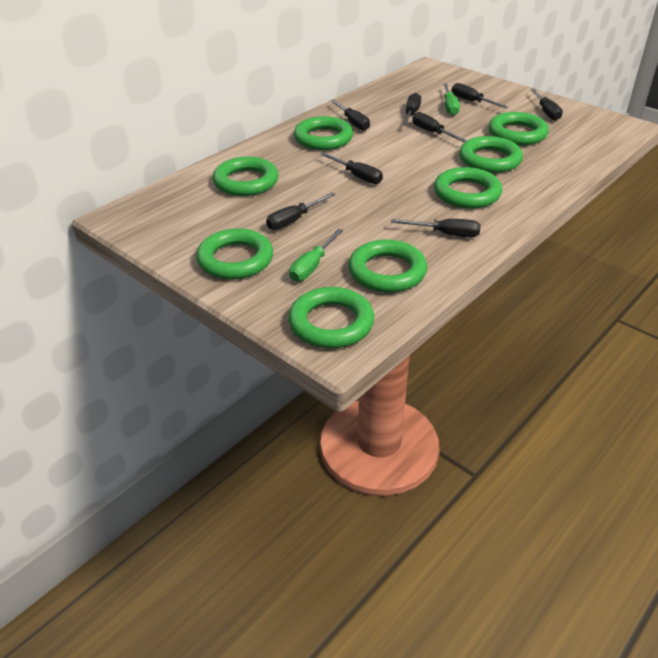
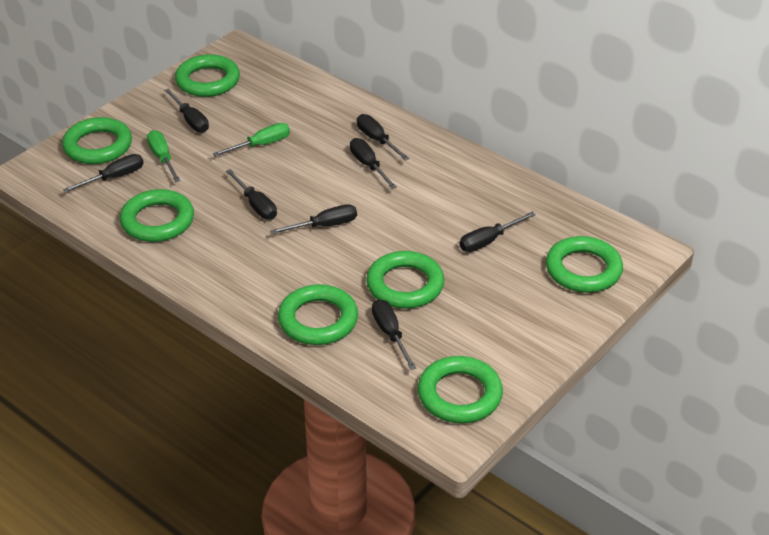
green ring: 8 -> 7

